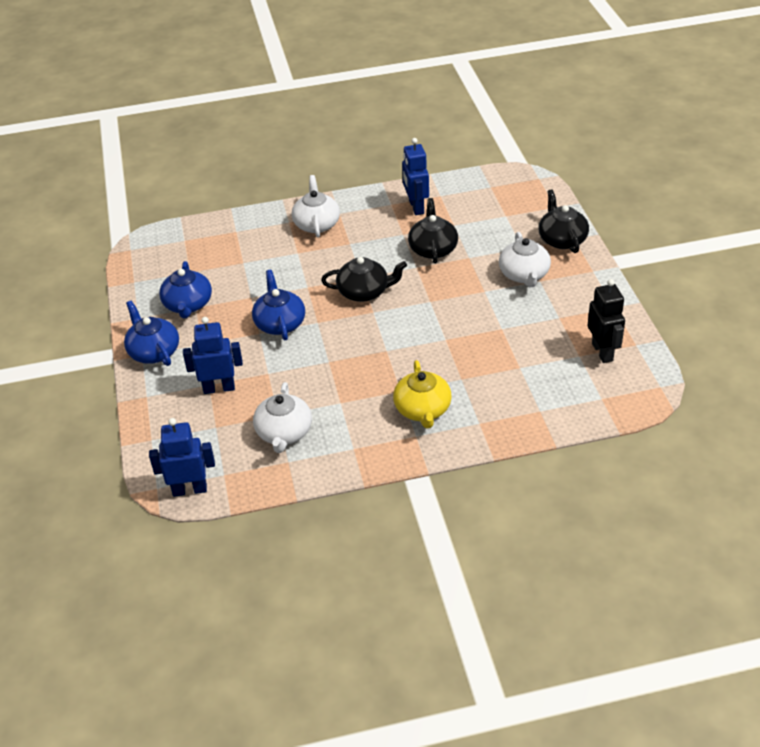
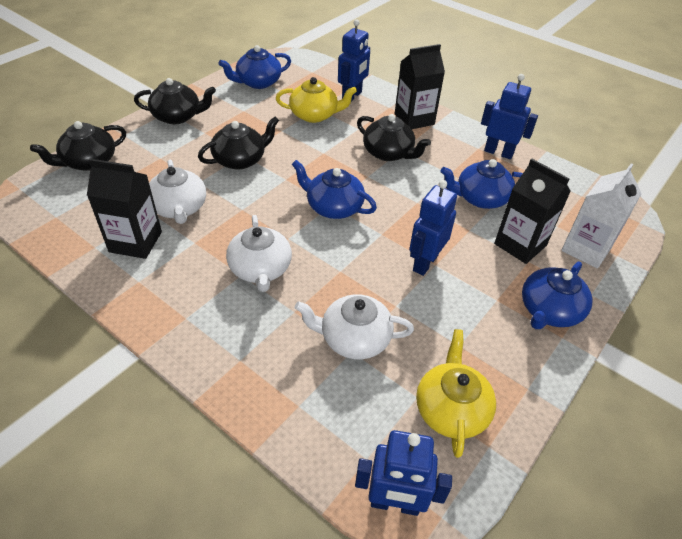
black carton: 0 -> 3
black robot: 1 -> 0
black teapot: 3 -> 4
blue robot: 3 -> 4
blue teapot: 3 -> 4
white carton: 0 -> 1
yellow teapot: 1 -> 2

